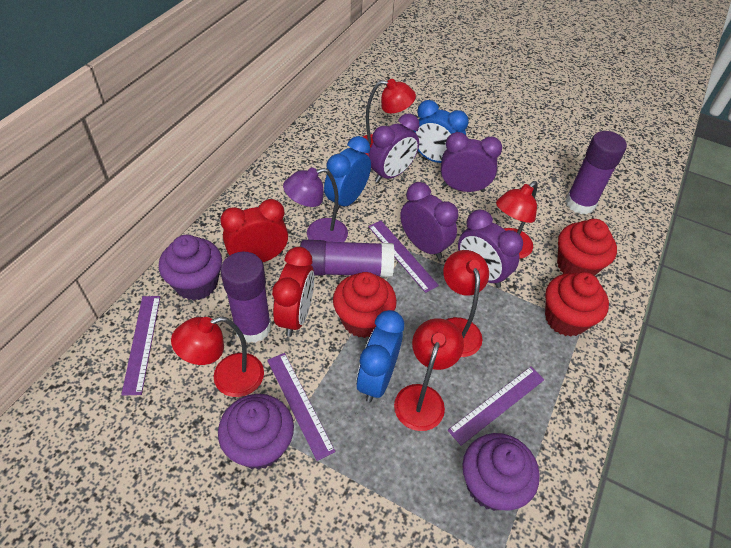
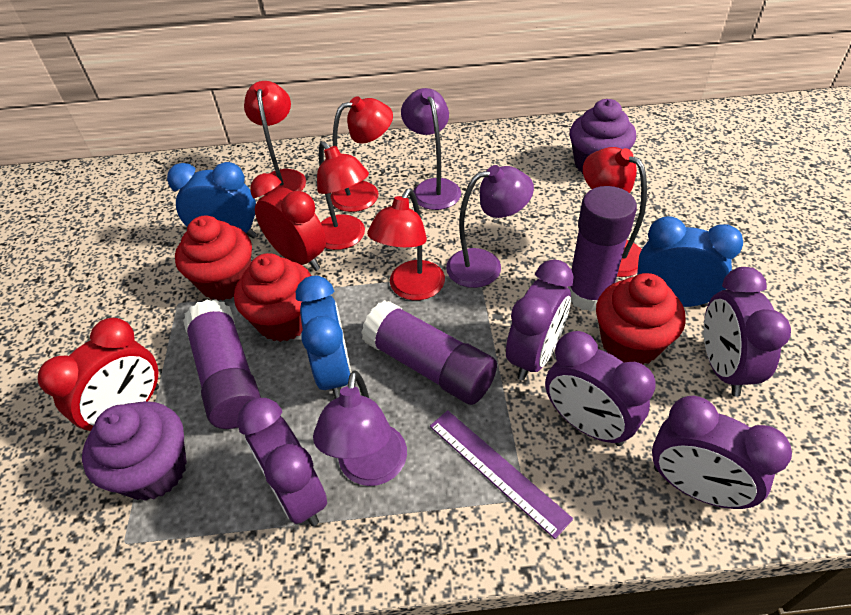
purple clock: 4 -> 5
purple cupcake: 3 -> 2
purple lamp: 1 -> 3
purple ruler: 4 -> 1

